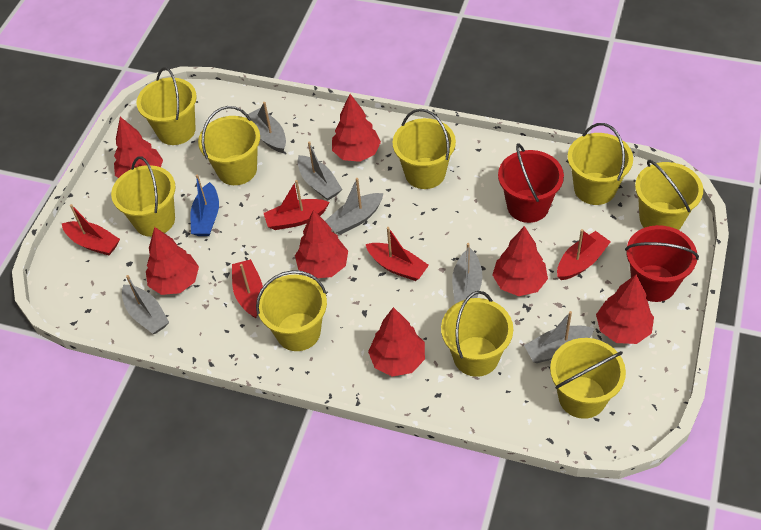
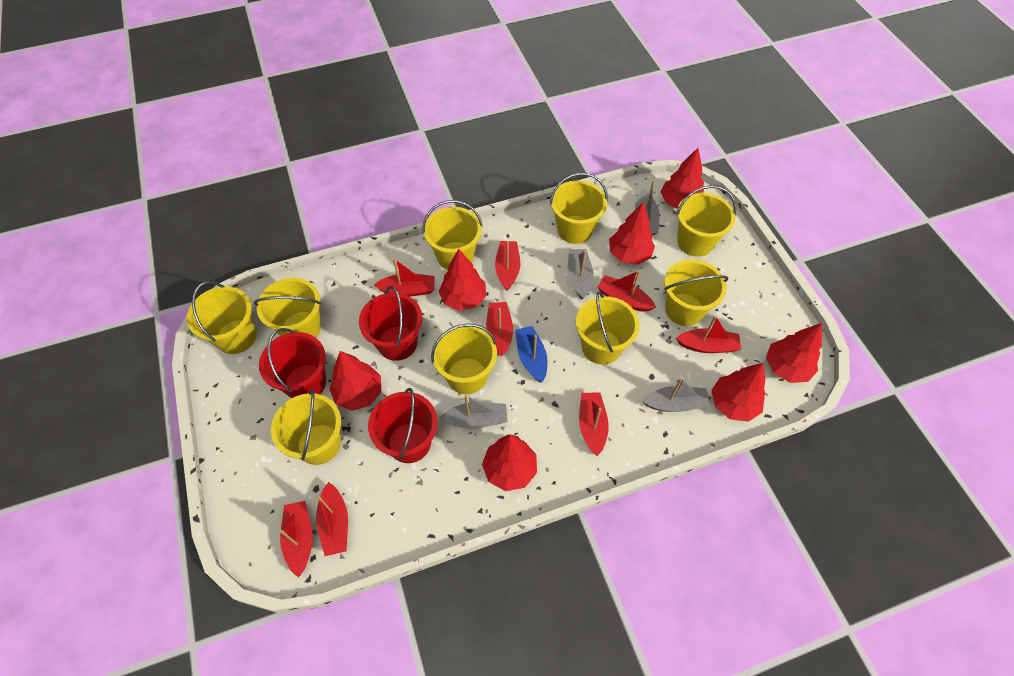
grey boat: 6 -> 4
red boat: 5 -> 8
red bucket: 2 -> 3

